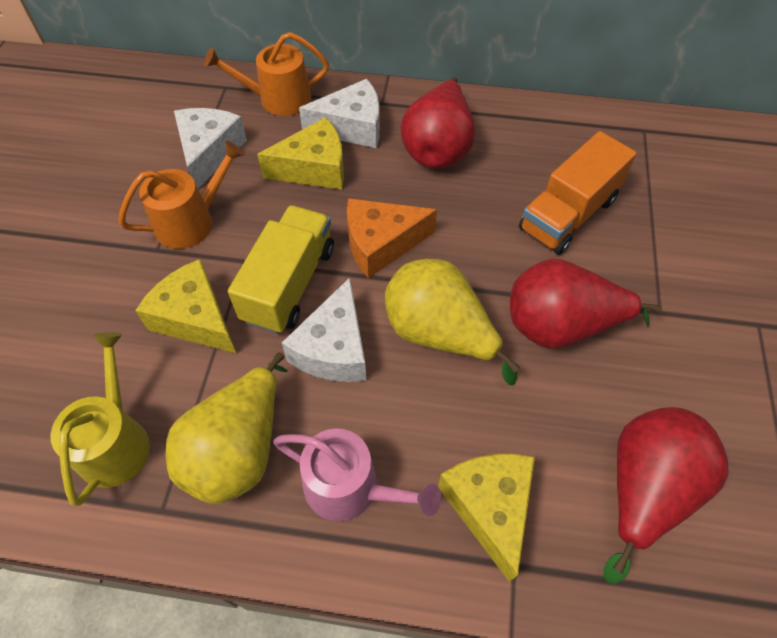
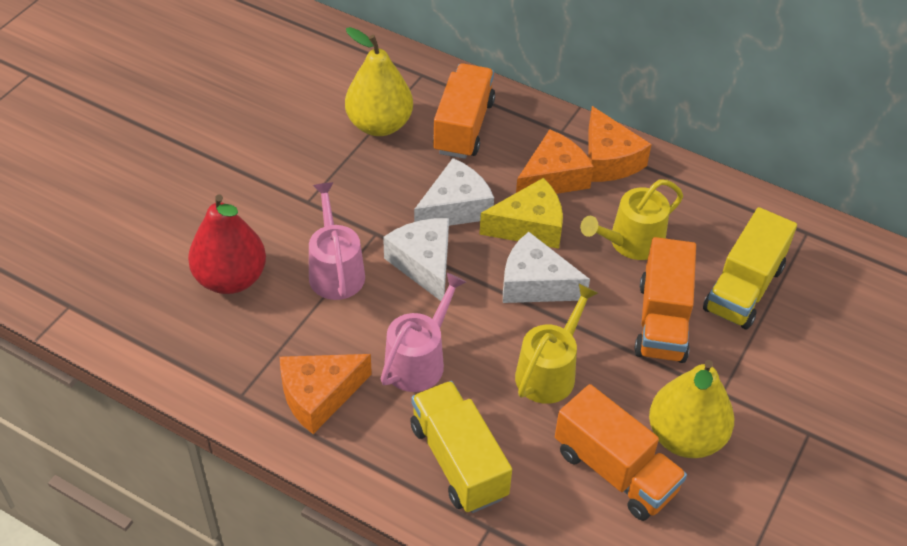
orange cheese: 1 -> 3
orange truck: 1 -> 3
orange watering can: 2 -> 0
pink watering can: 1 -> 2
red pear: 3 -> 1
yellow cheese: 3 -> 1
yellow truck: 1 -> 2
yellow watering can: 1 -> 2

